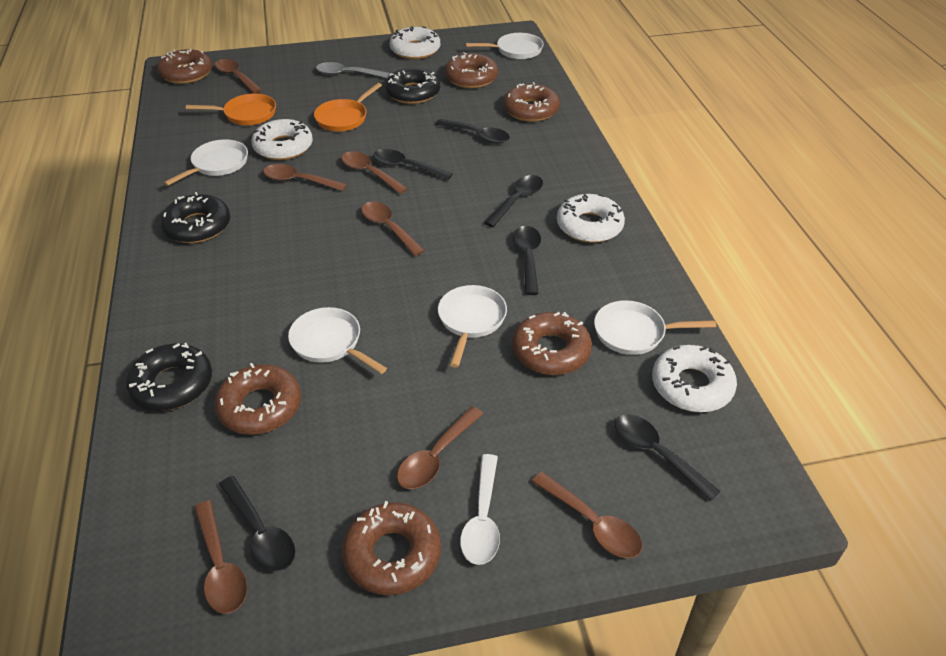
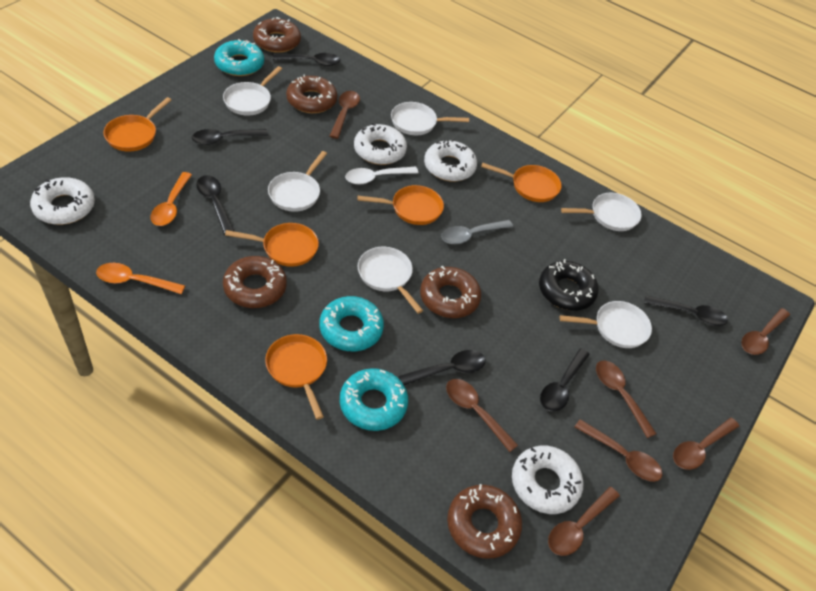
black donut: 3 -> 1
brown donut: 6 -> 5
orange pan: 2 -> 5
orange spoon: 0 -> 2
turquoise donut: 0 -> 3
white pan: 5 -> 6

